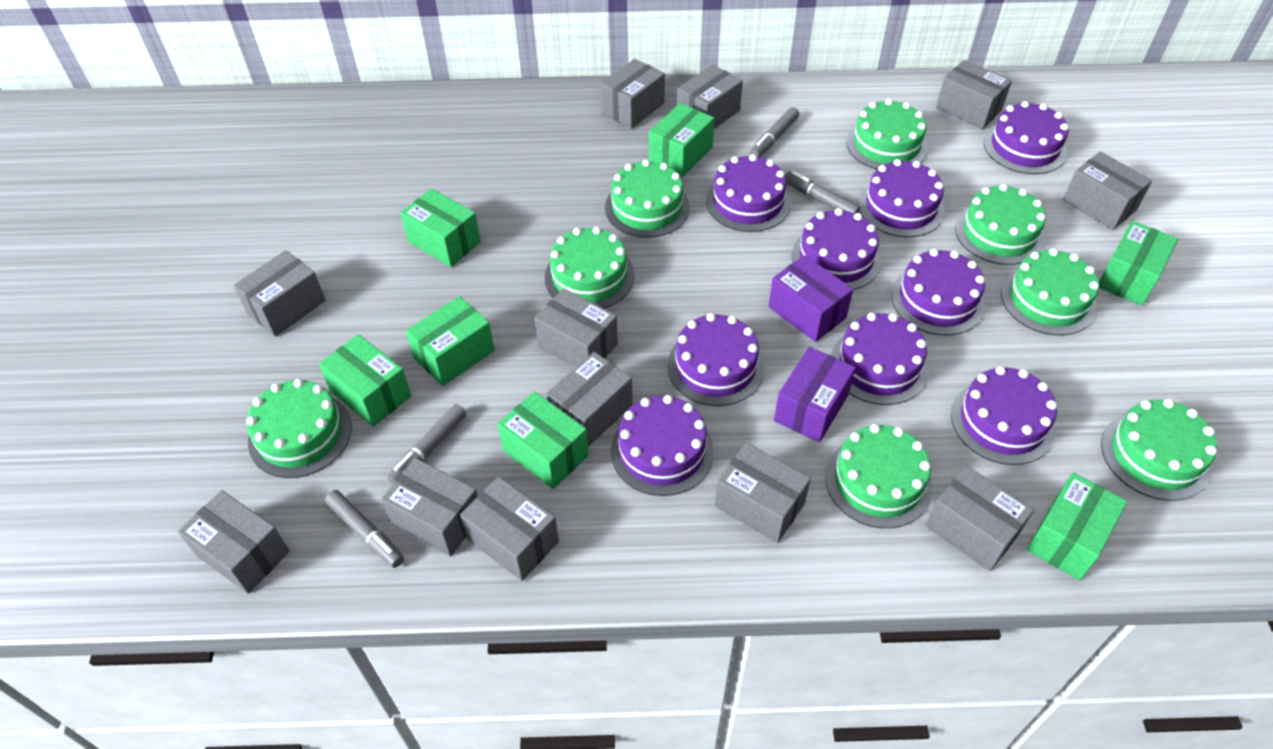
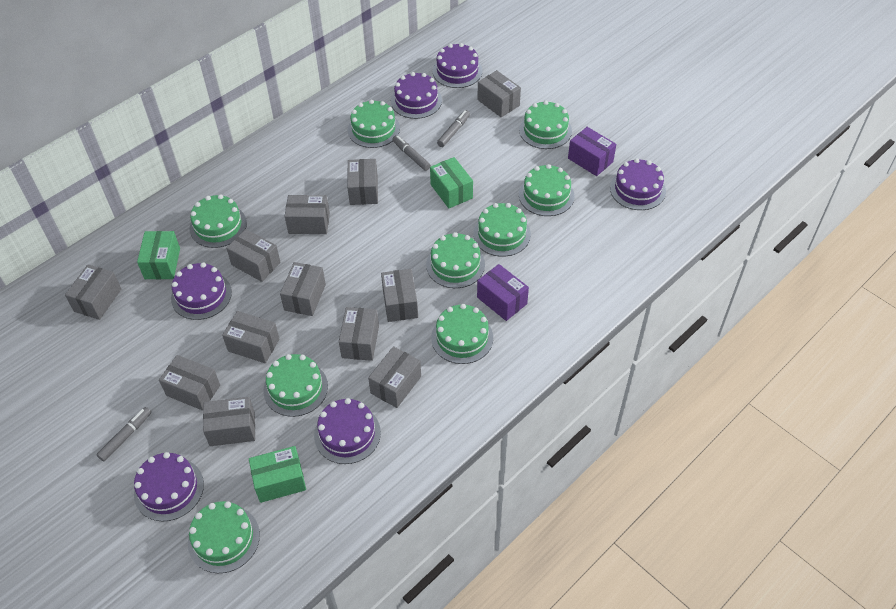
green box: 7 -> 3
green cake: 8 -> 9
grey marker: 4 -> 3
purple cake: 9 -> 6

